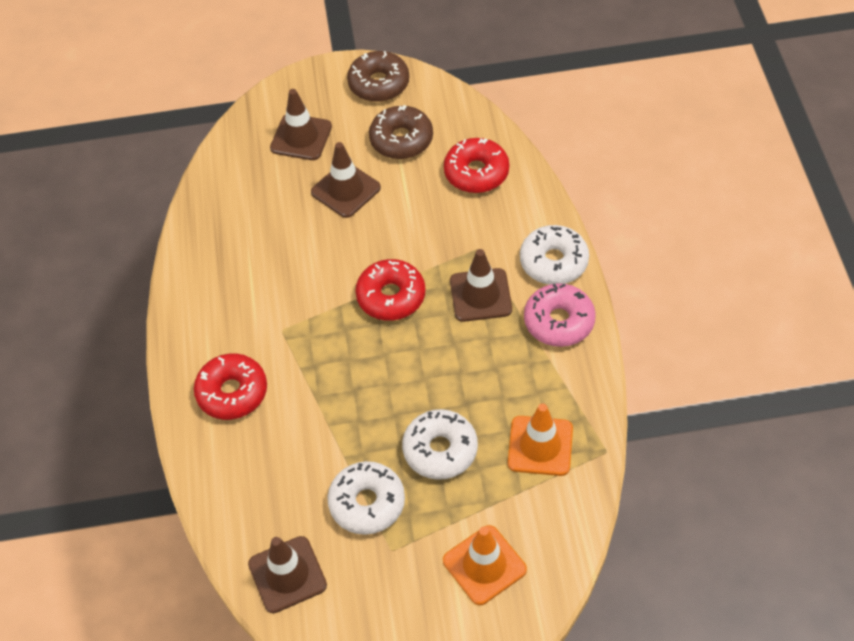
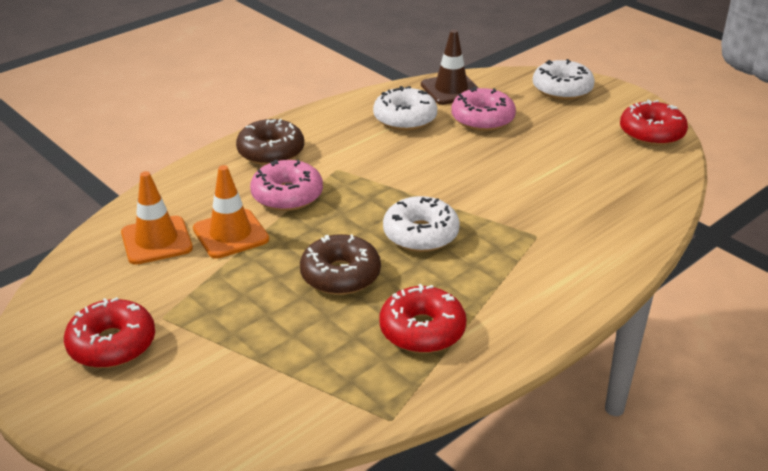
brown traffic cone: 4 -> 1
pink donut: 1 -> 2

